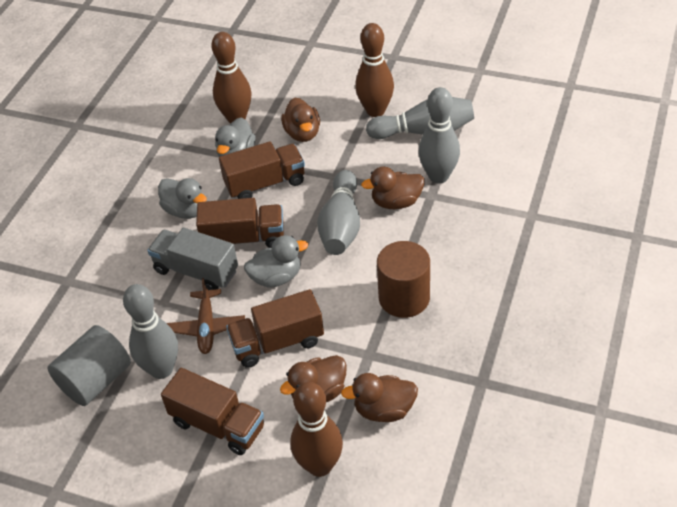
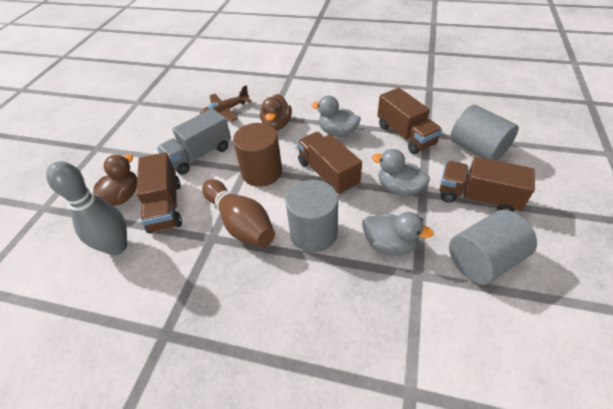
brown bowling pin: 3 -> 1
brown duck: 4 -> 2
grey bowling pin: 4 -> 1
grey cylinder: 1 -> 3

